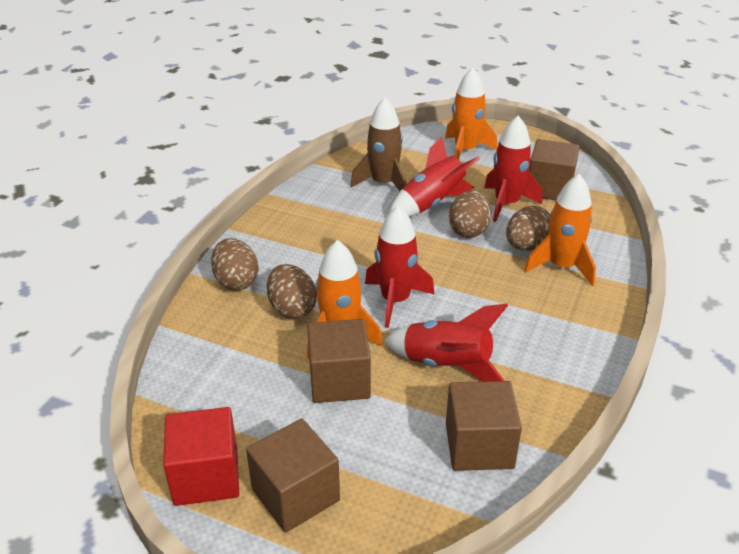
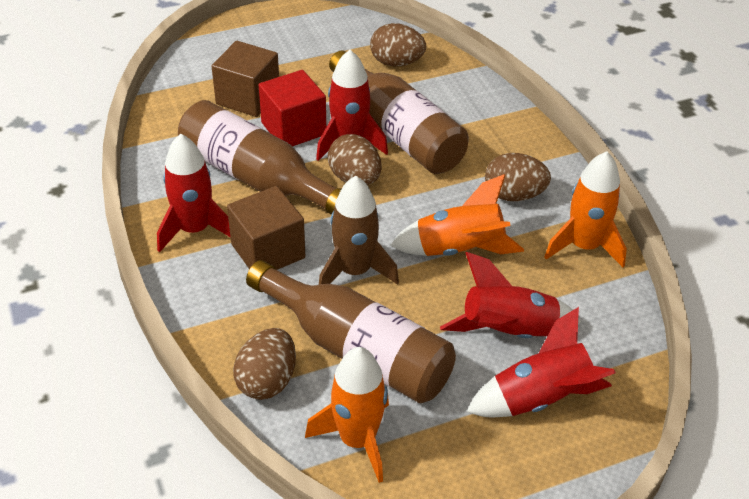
brown bottle: 0 -> 3
brown cube: 4 -> 2

